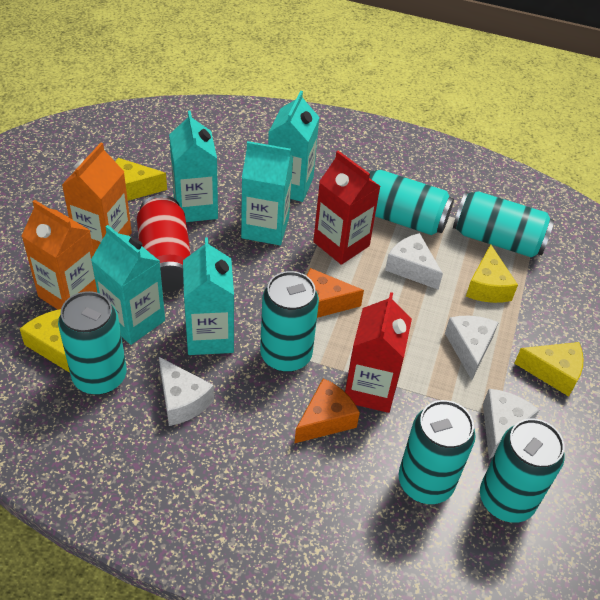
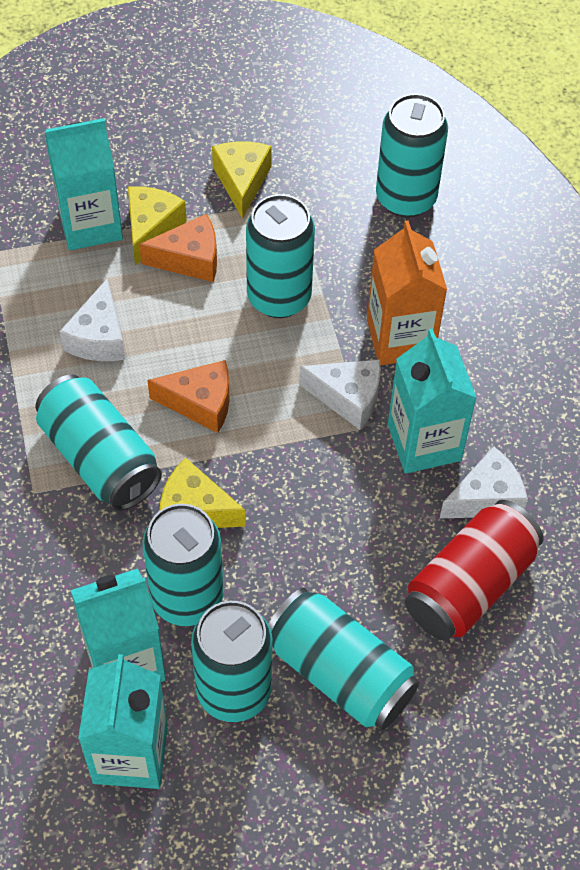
orange carton: 2 -> 1
red carton: 2 -> 0
turquoise carton: 5 -> 4
white cheese: 4 -> 3
yellow cheese: 4 -> 3

